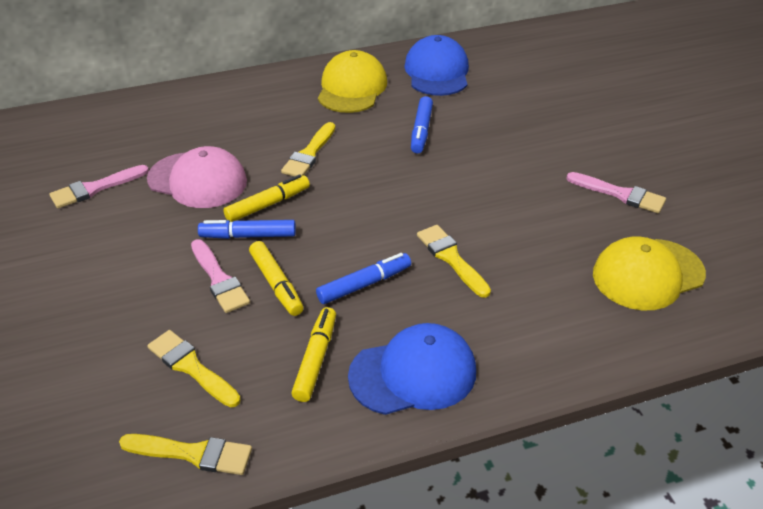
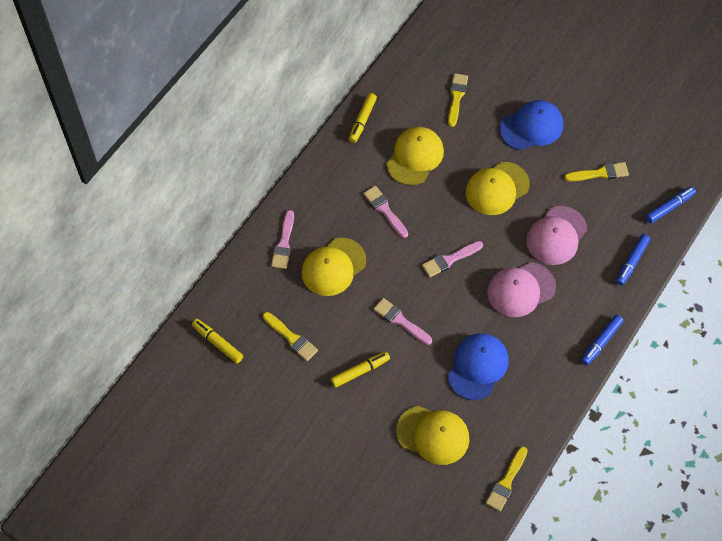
pink brush: 3 -> 4
pink cap: 1 -> 2
yellow cap: 2 -> 4

